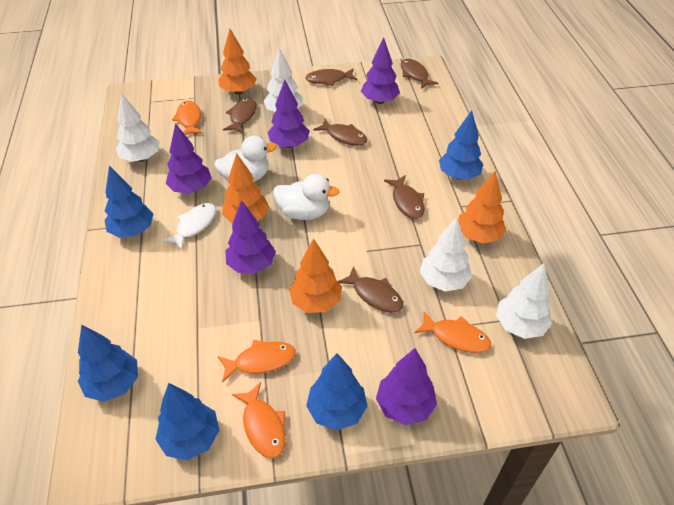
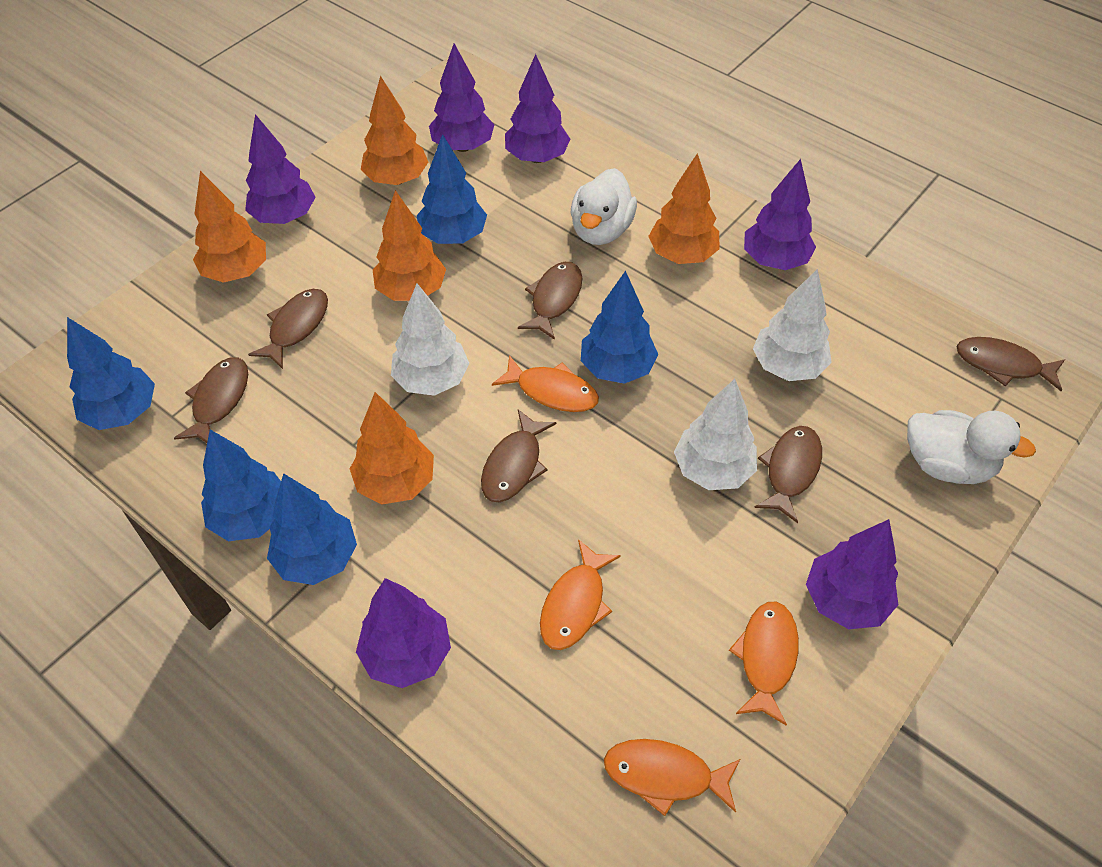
orange tree: 4 -> 5
purple tree: 5 -> 6
white fish: 1 -> 0
white tree: 4 -> 3

